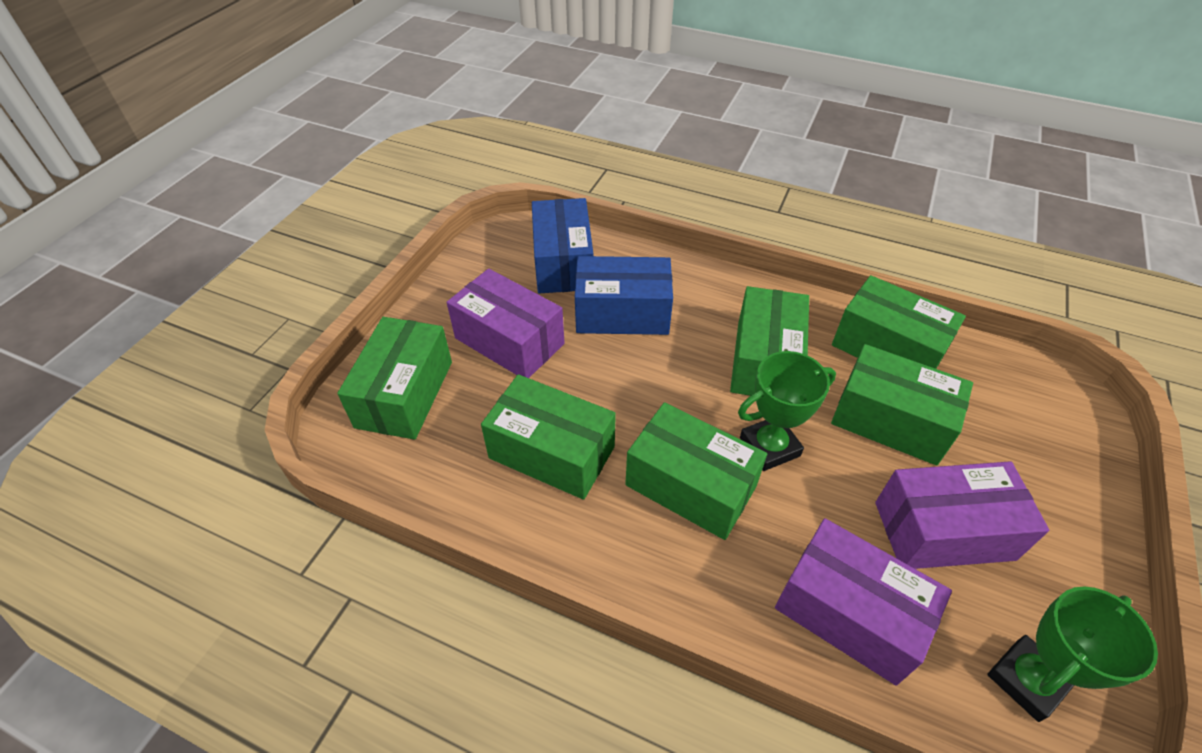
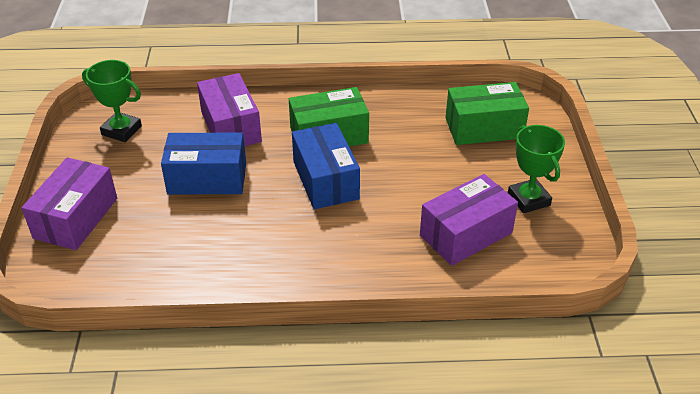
green box: 6 -> 2

